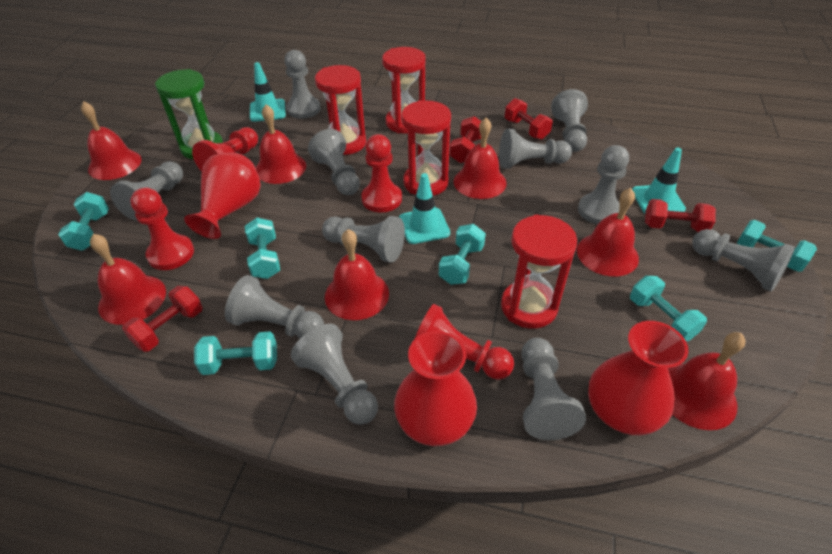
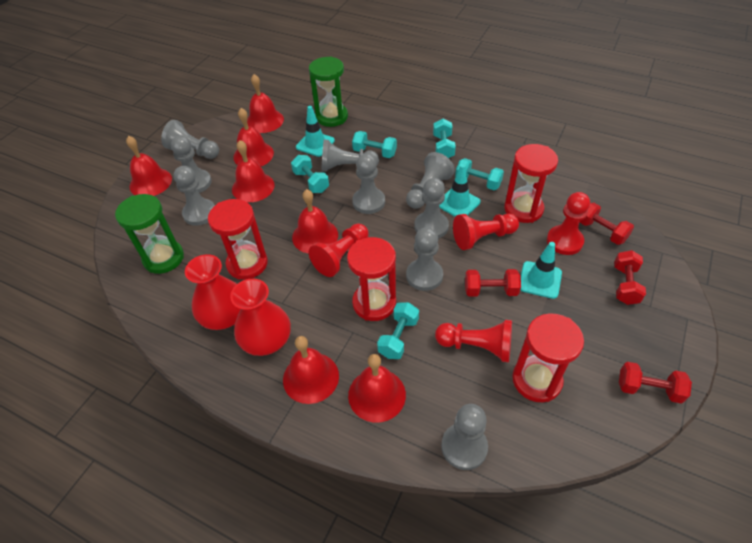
green hourglass: 1 -> 2
grey pawn: 11 -> 9
red vase: 3 -> 2
turquoise dumbbell: 6 -> 5

